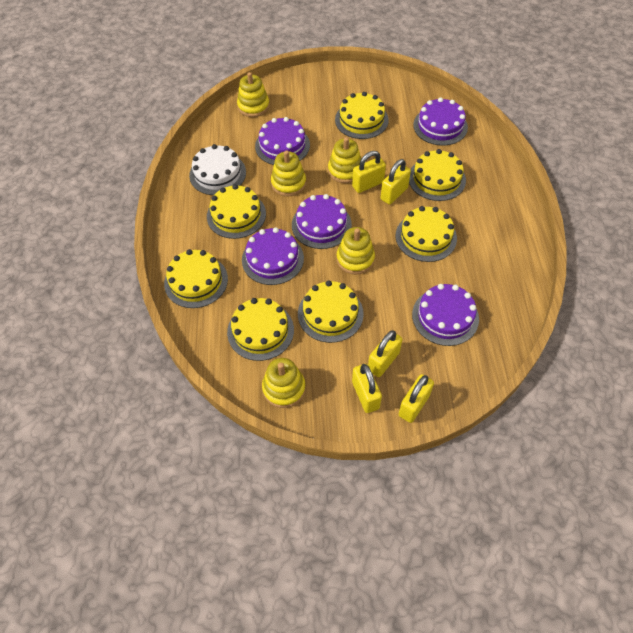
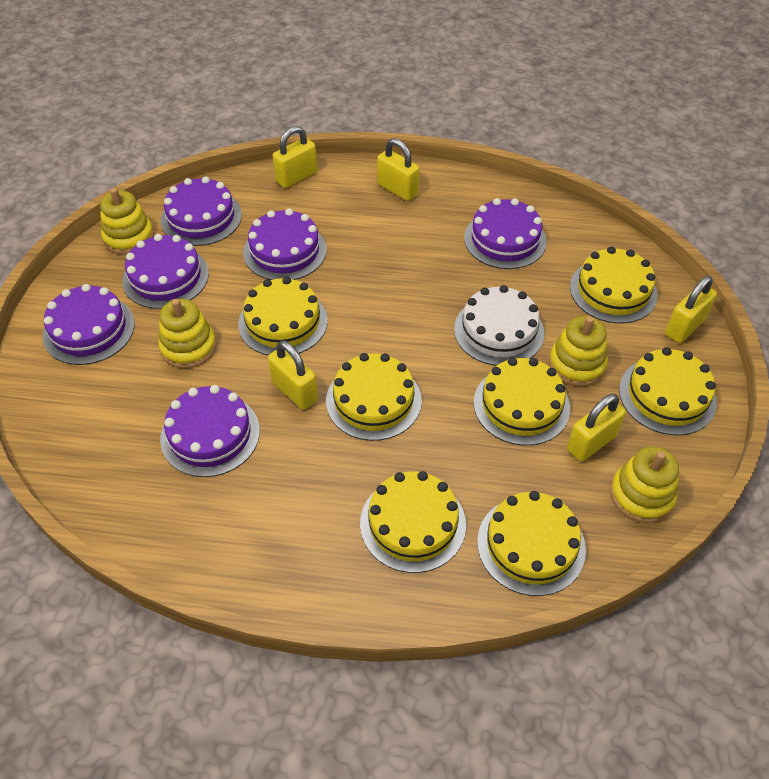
purple cake: 5 -> 6
yellow stacking toy: 5 -> 4

